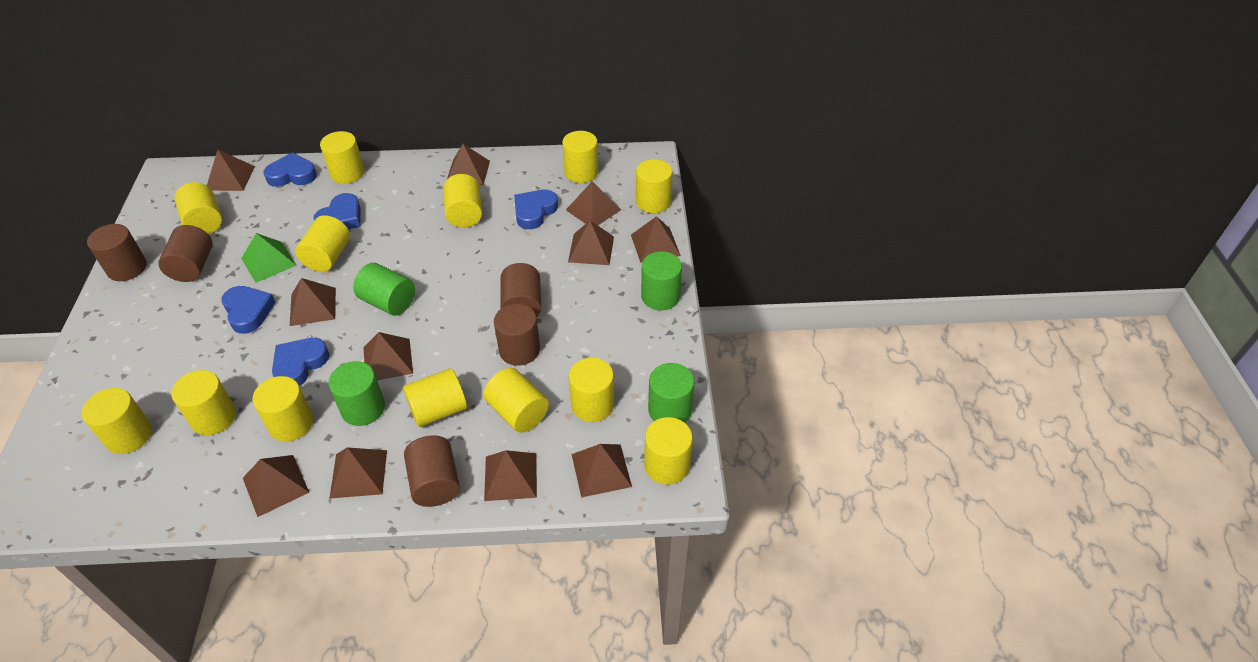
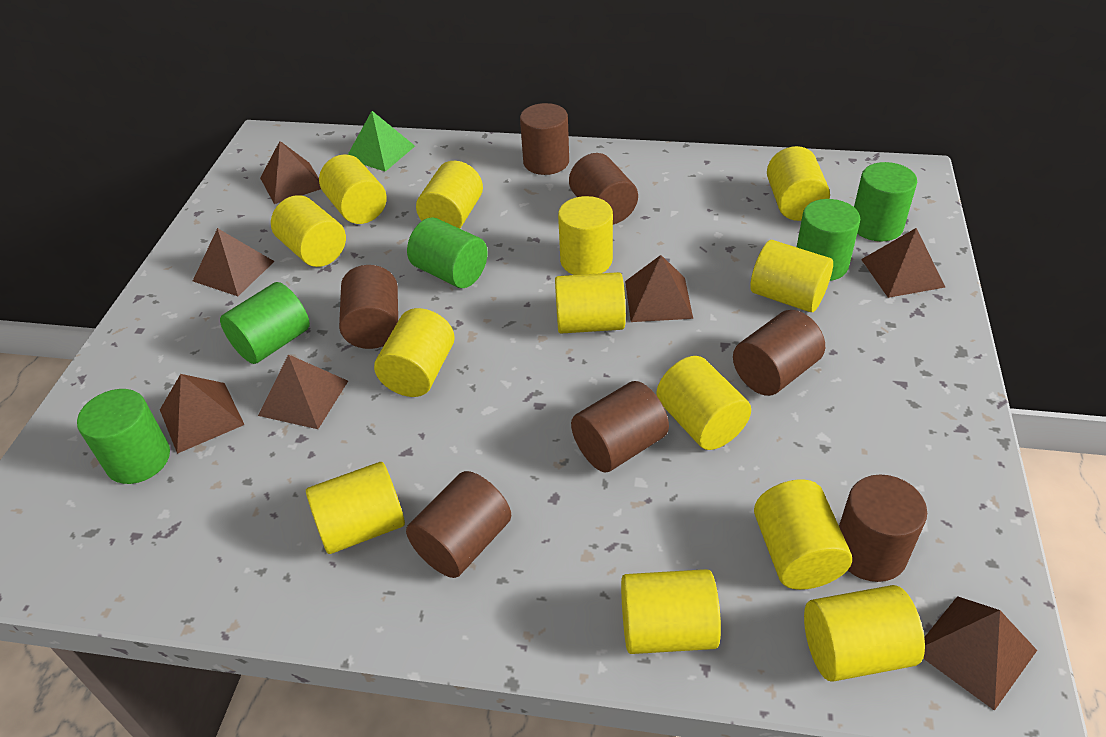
blue heart: 5 -> 0
brown cylinder: 5 -> 7
brown pyramid: 11 -> 7
green cylinder: 4 -> 5

